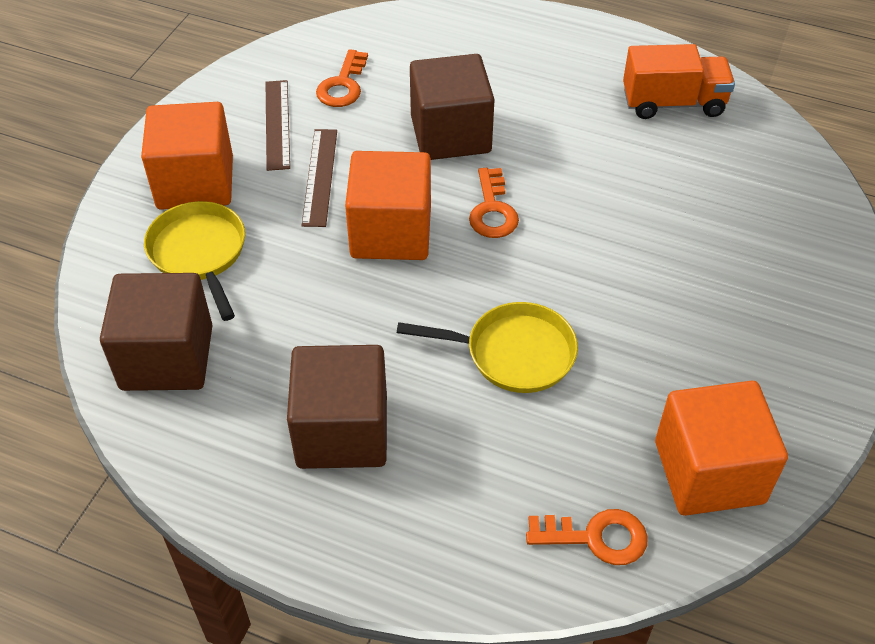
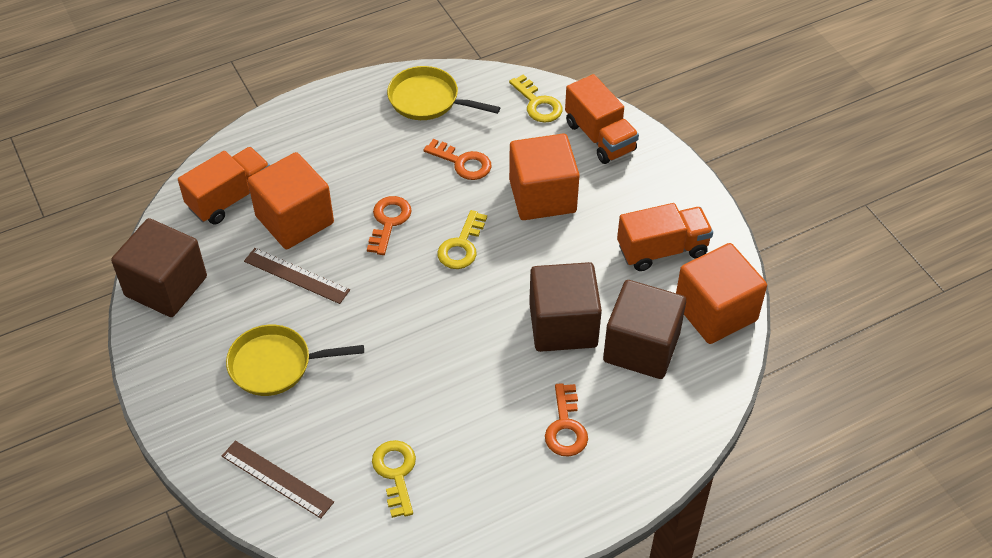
orange truck: 1 -> 3
yellow key: 0 -> 3

